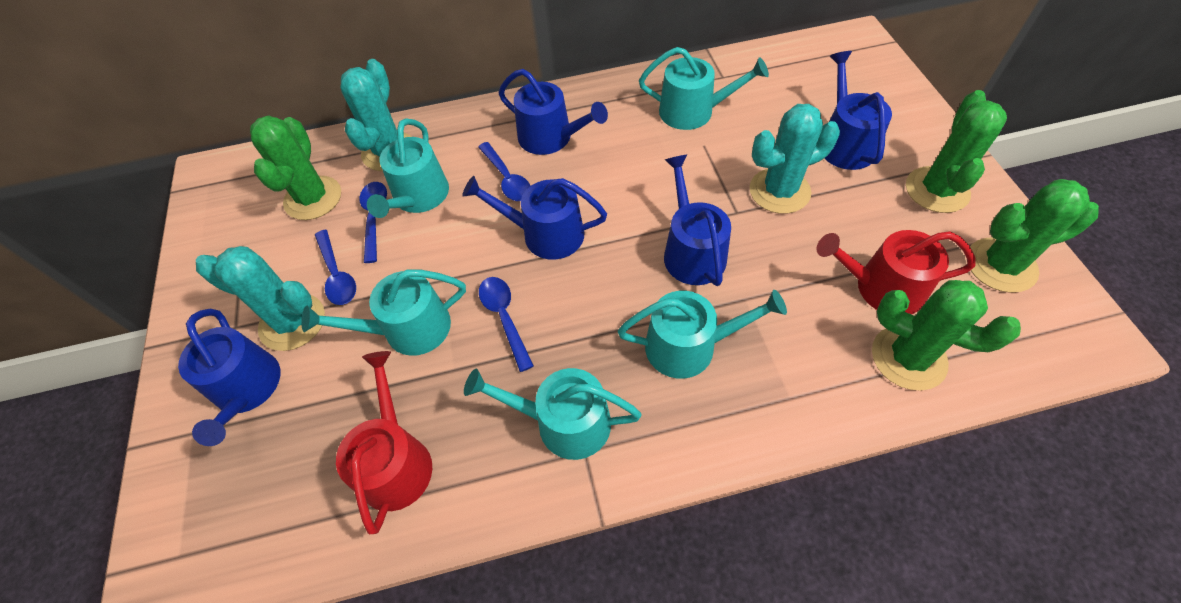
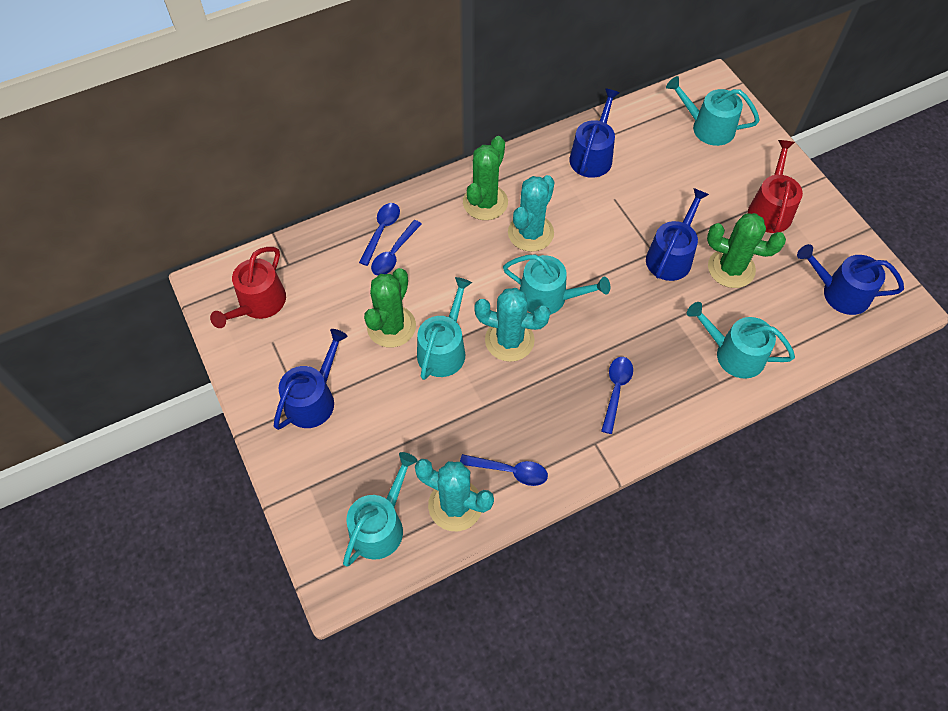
blue watering can: 5 -> 4
green cactus: 4 -> 3

